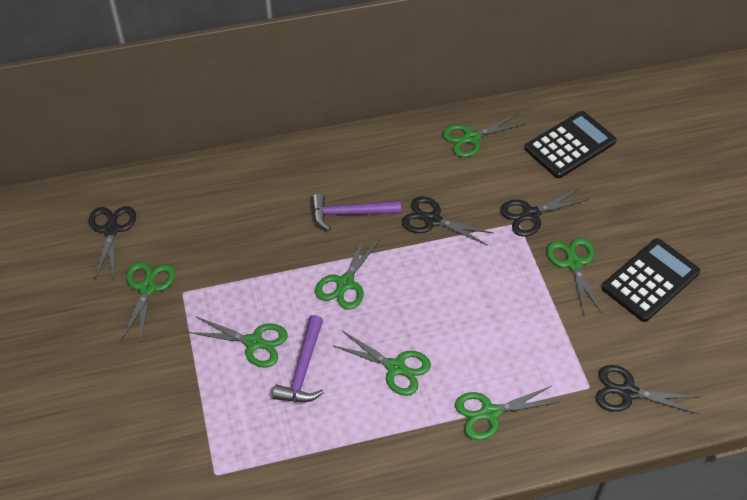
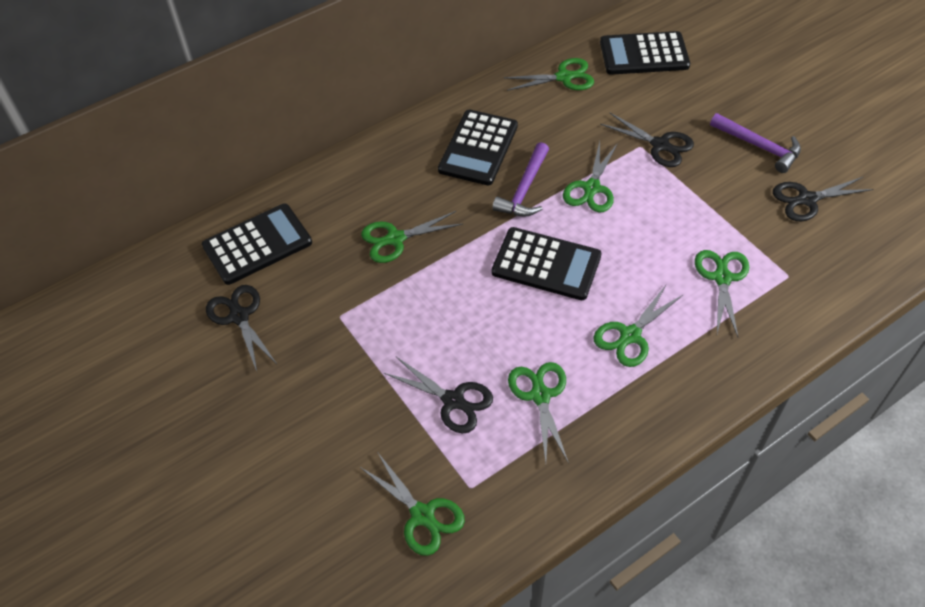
black calculator: 2 -> 4

